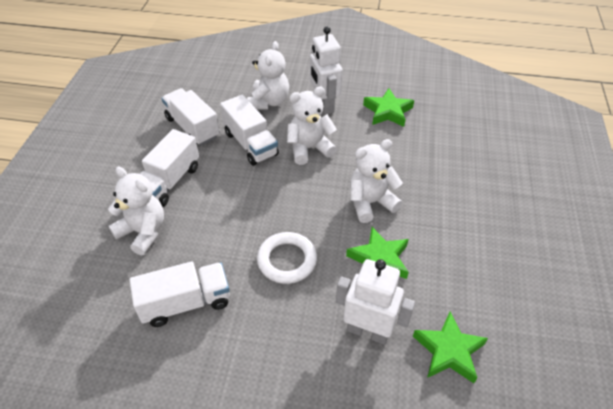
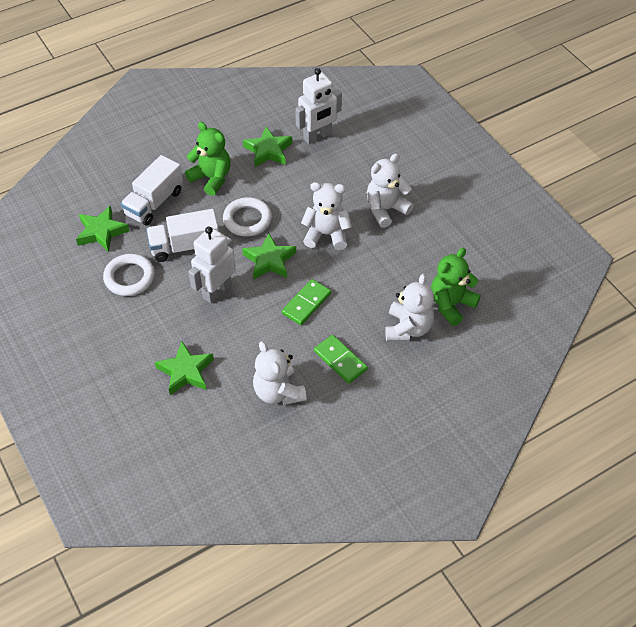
green domino: 0 -> 2
green star: 3 -> 4
green teddy bear: 0 -> 2
white ring: 1 -> 2
white truck: 4 -> 2

